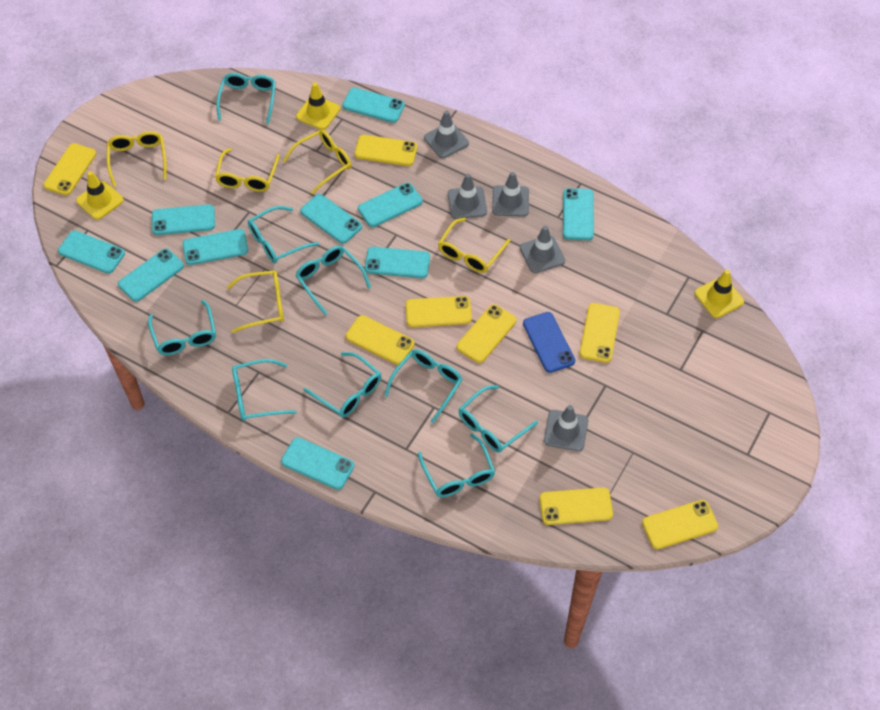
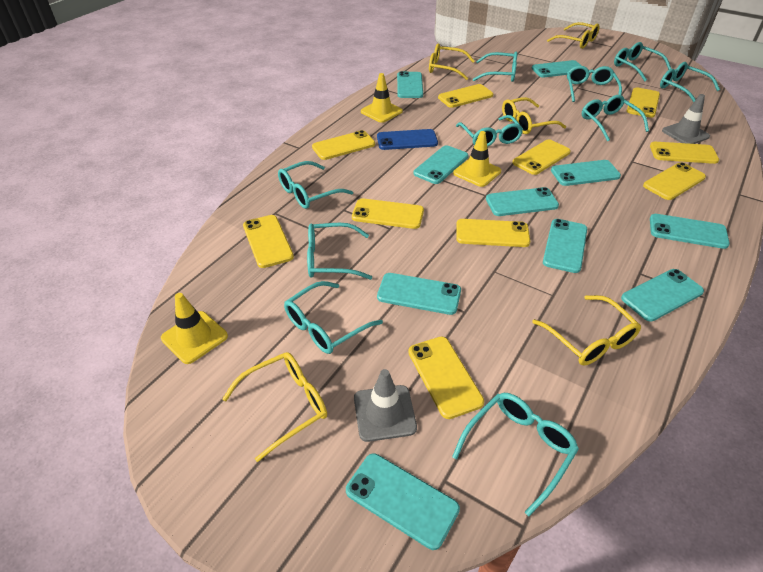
grey traffic cone: 5 -> 2
turquoise glasses: 9 -> 10
yellow phone: 8 -> 10

